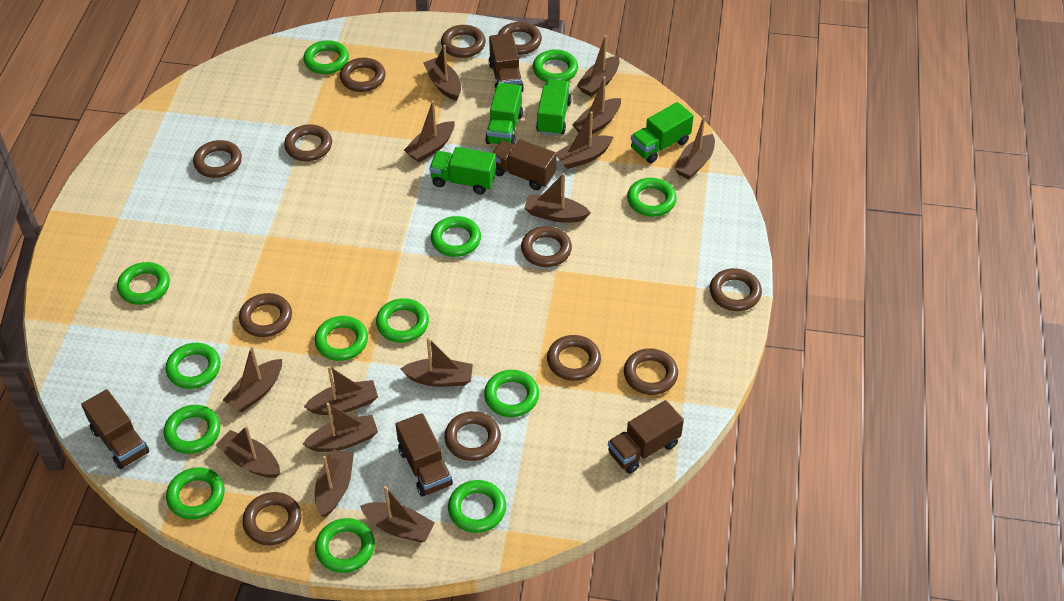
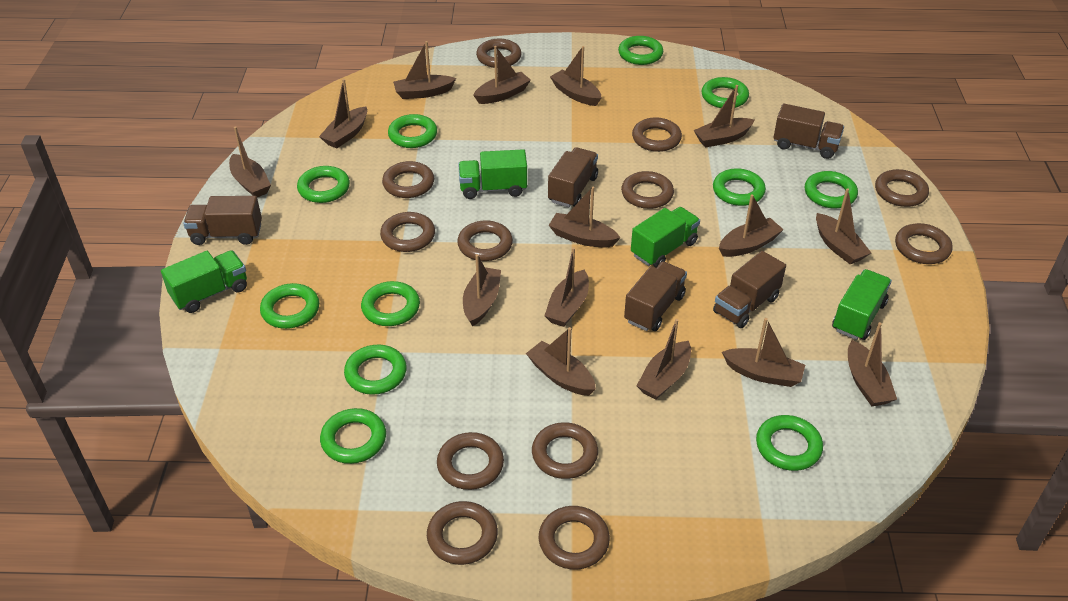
brown boat: 14 -> 15
green ring: 13 -> 11

